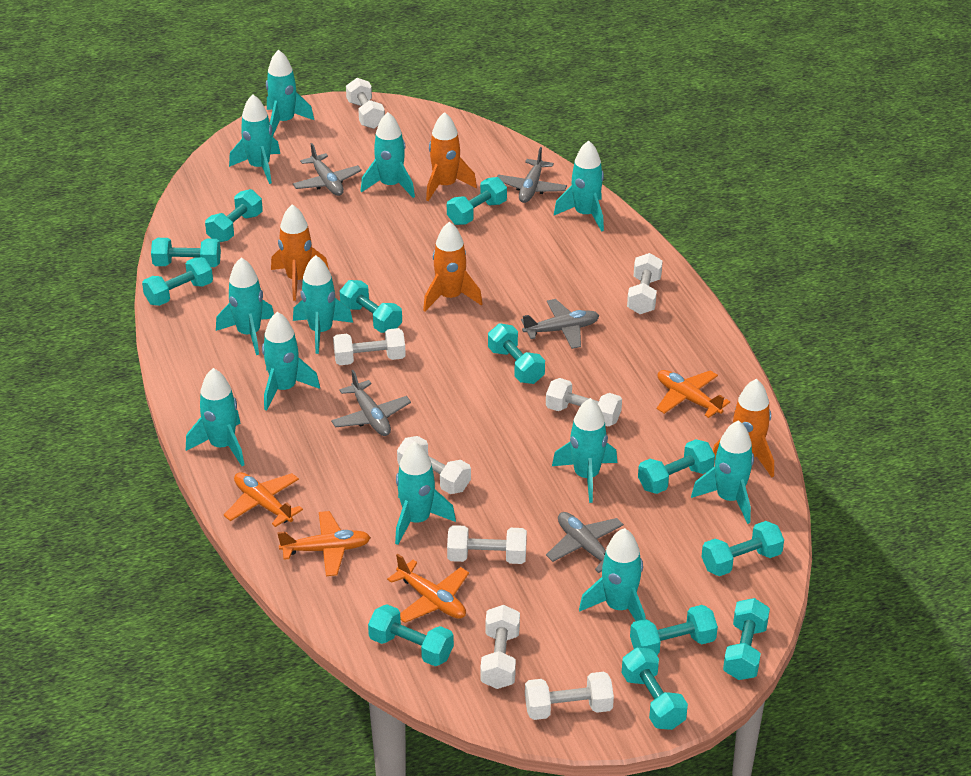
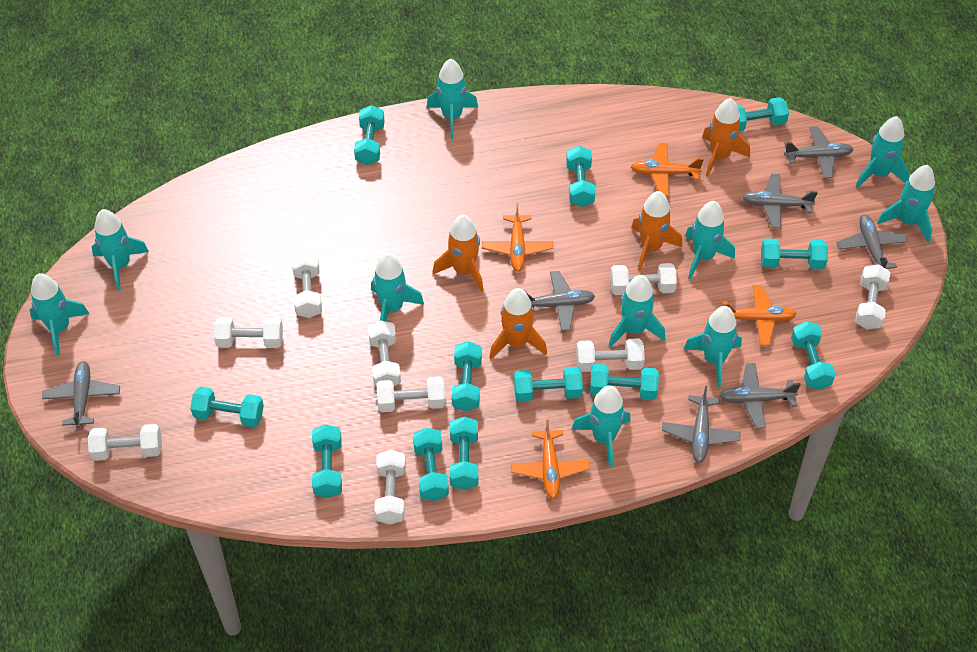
grey plane: 5 -> 7
turquoise rocket: 12 -> 10
white dumbbell: 8 -> 9

